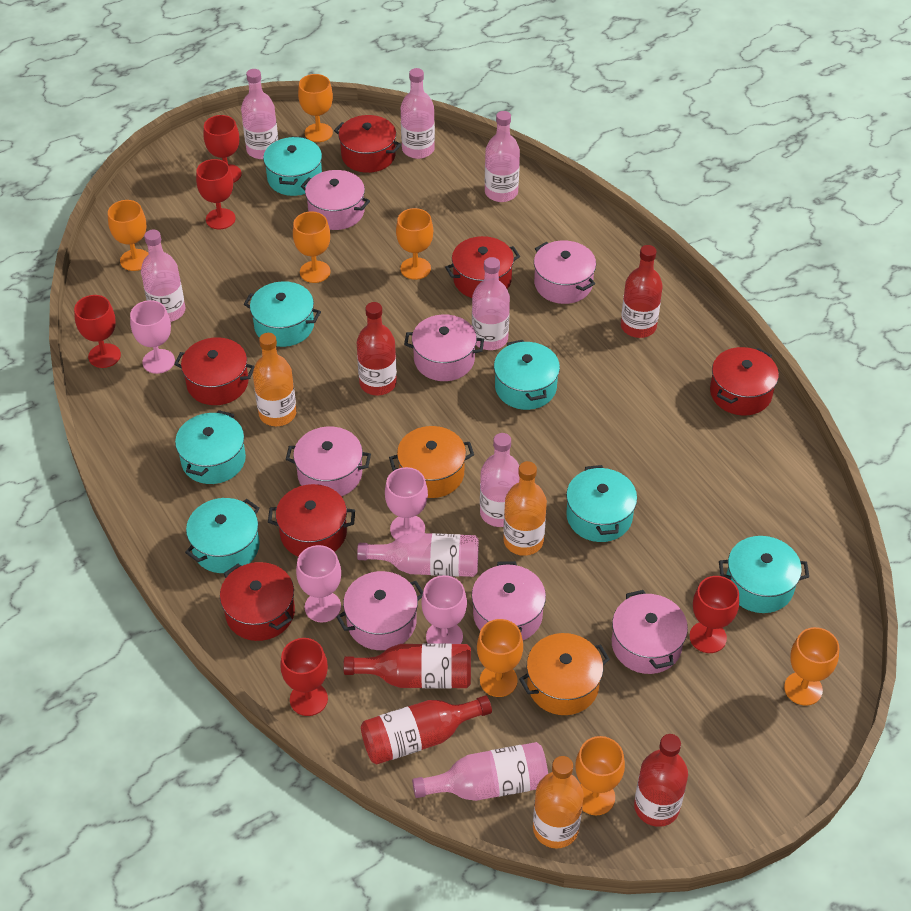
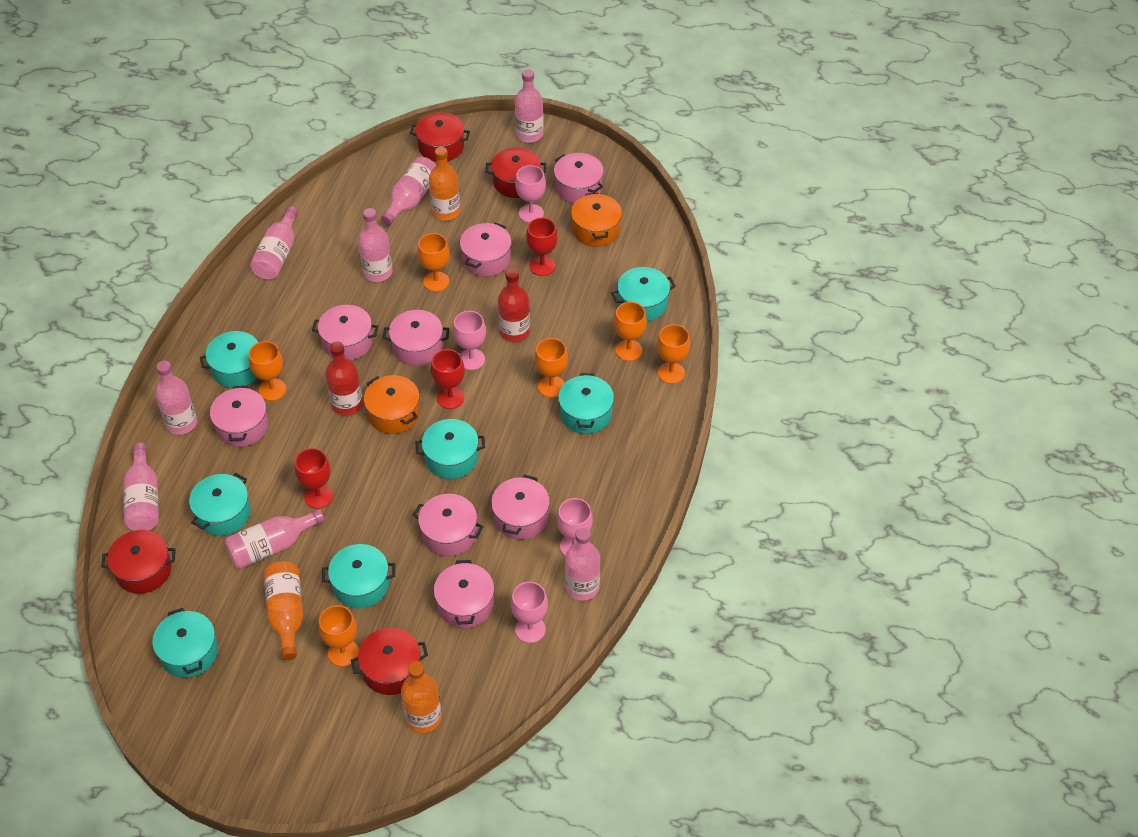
orange goblet: 7 -> 6
pink pot: 7 -> 8
red bottle: 5 -> 2
red goblet: 5 -> 3
red pot: 6 -> 4

